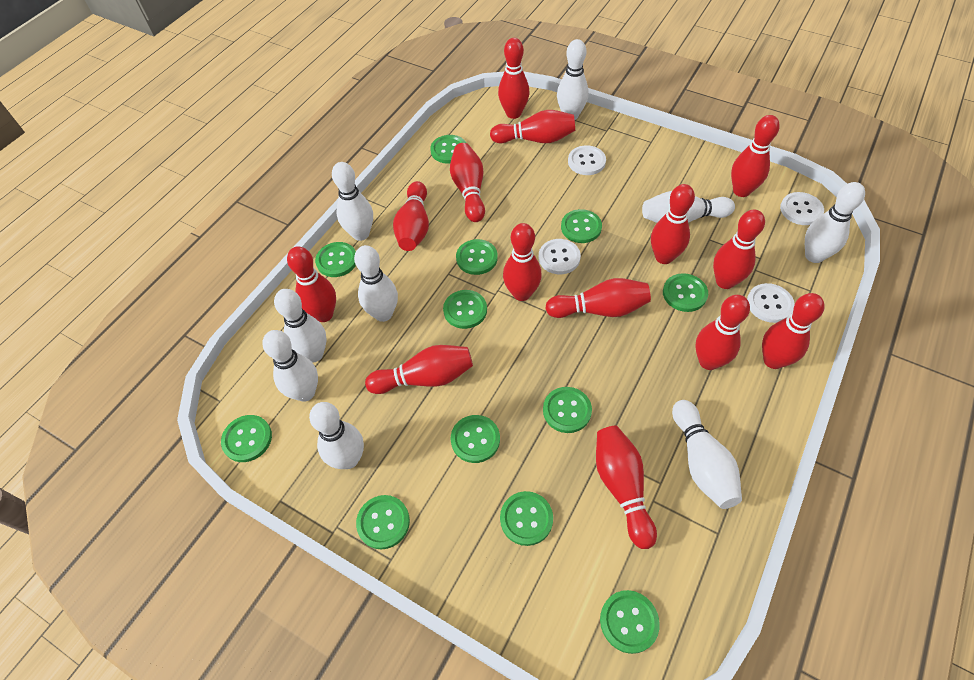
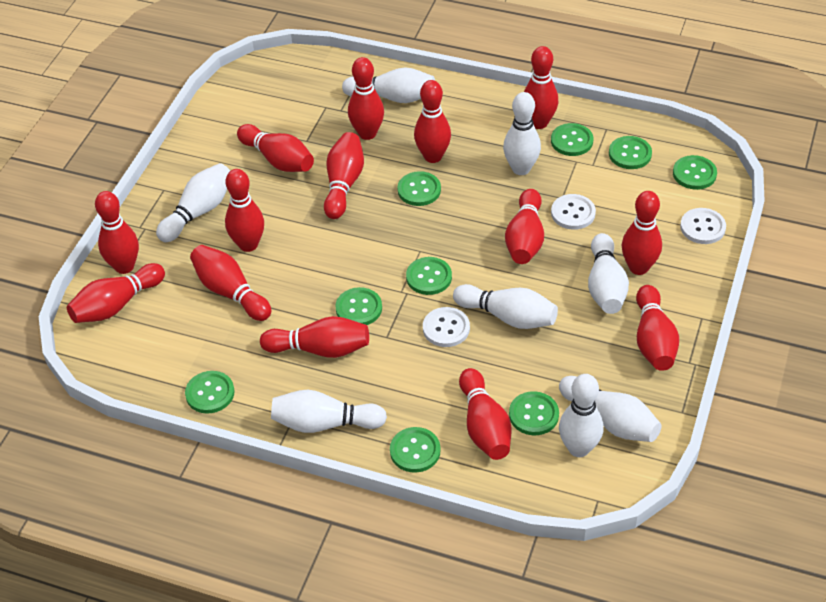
green button: 12 -> 9
white bowling pin: 9 -> 8
white button: 4 -> 3

